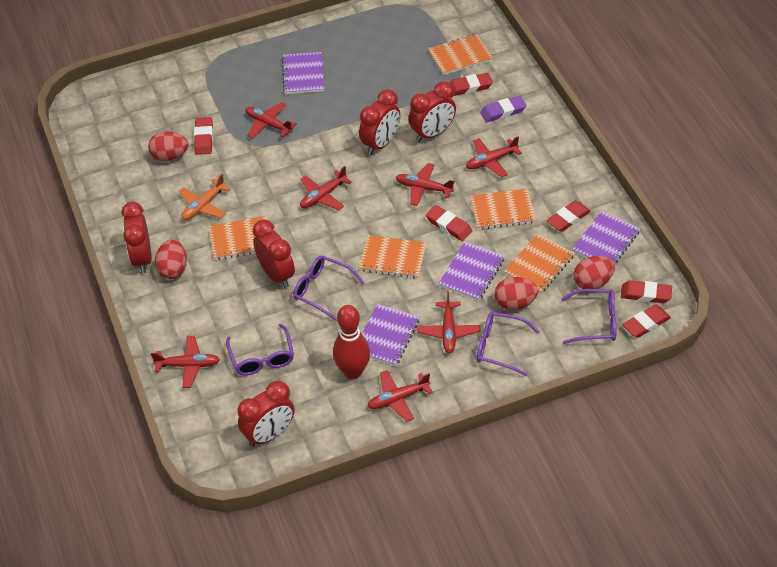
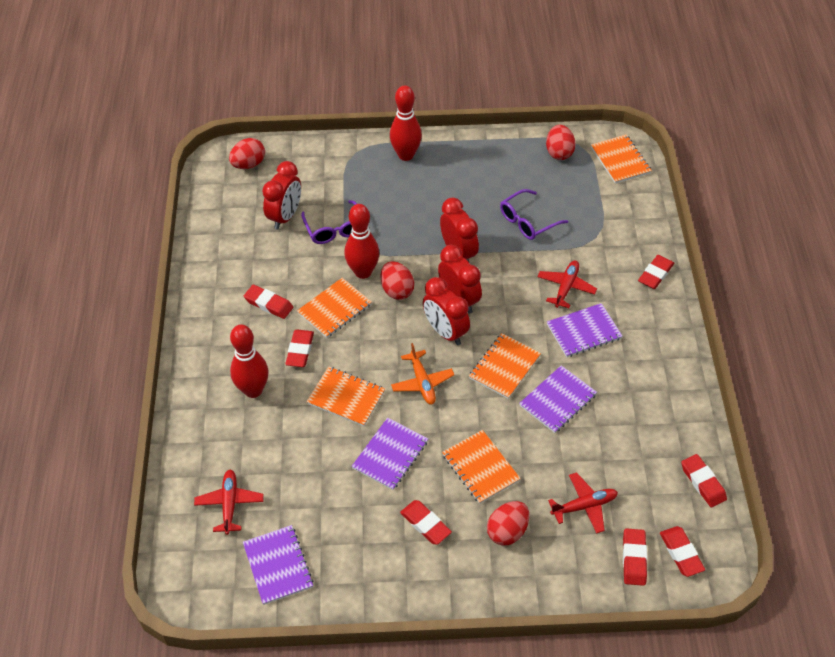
purple eraser: 1 -> 0
purple glasses: 4 -> 2
red bowling pin: 1 -> 3
red clock: 5 -> 4
red eraser: 6 -> 7
red plane: 7 -> 3

